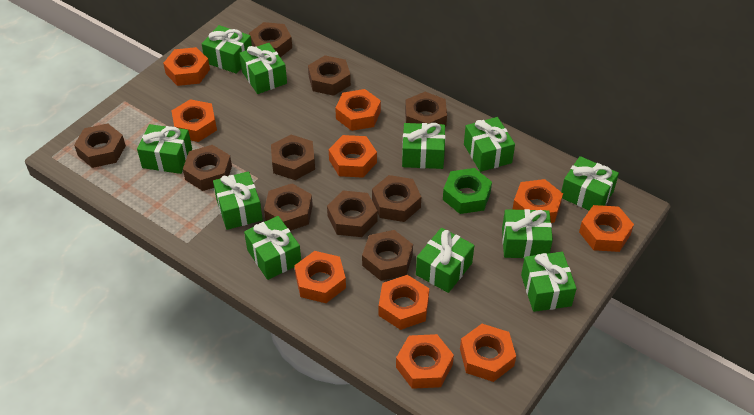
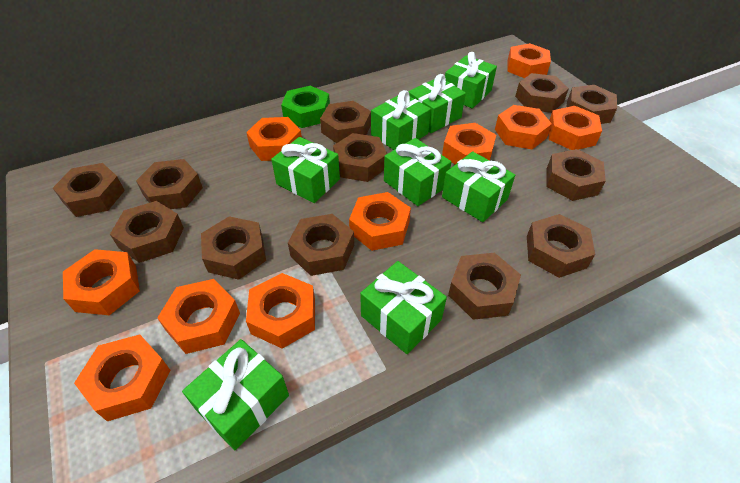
brown nut: 10 -> 12
green gift: 11 -> 8

